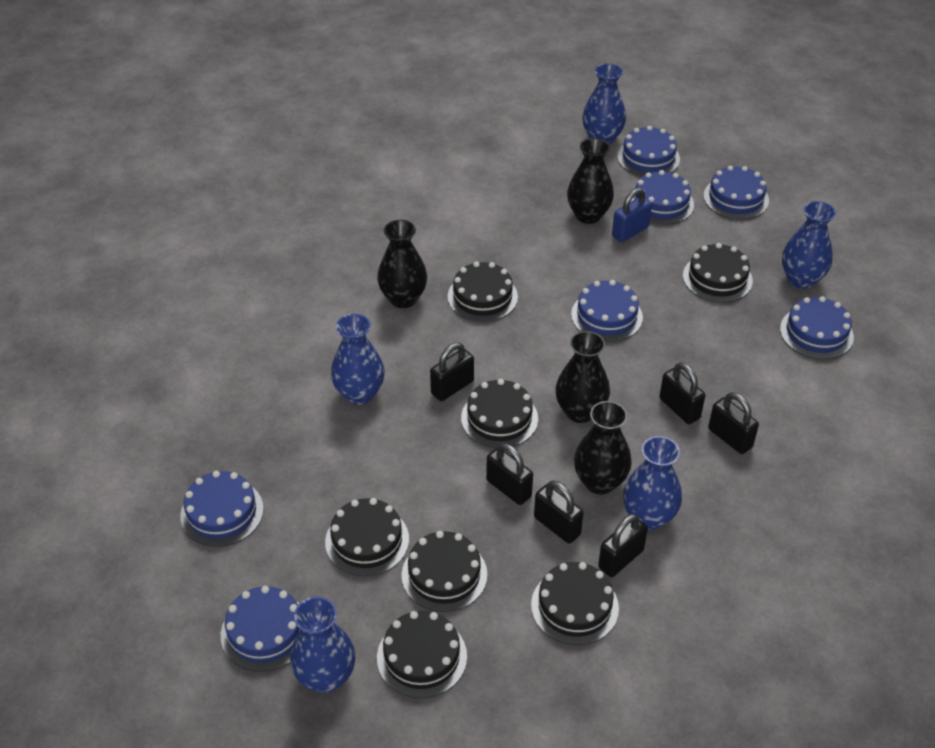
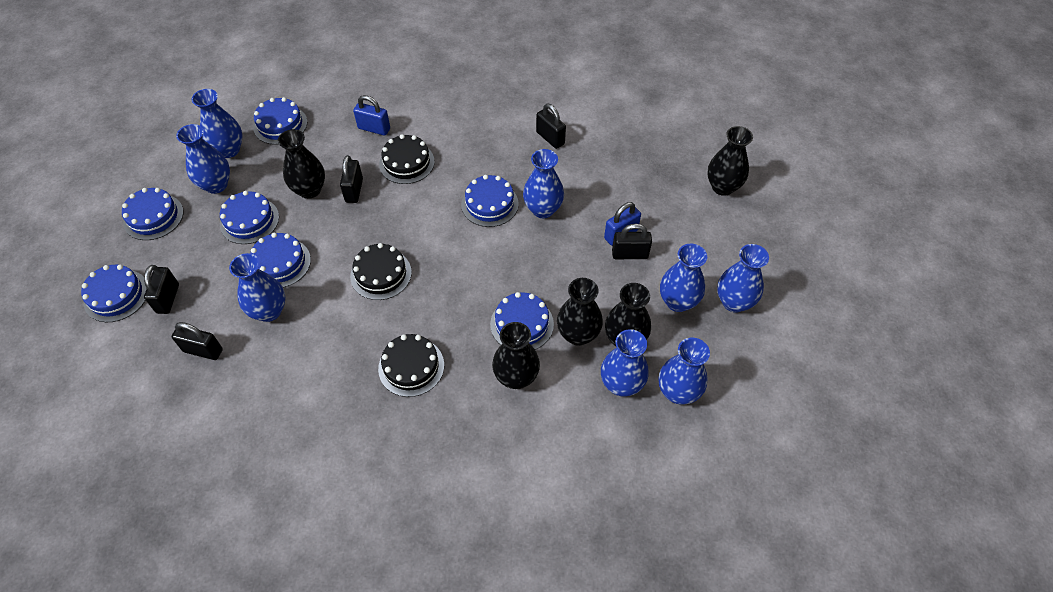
black cake: 7 -> 3
black padlock: 6 -> 5
black vase: 4 -> 5
blue padlock: 1 -> 2
blue vase: 5 -> 8

